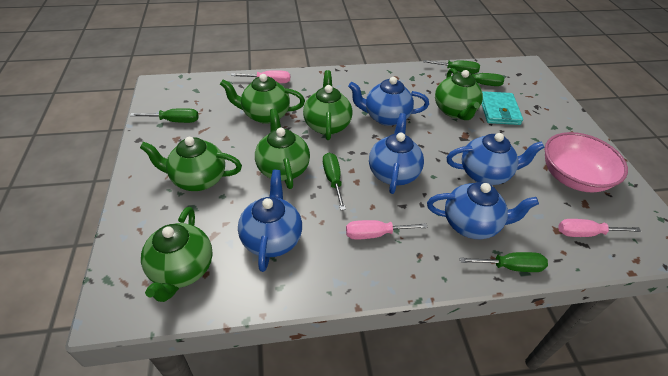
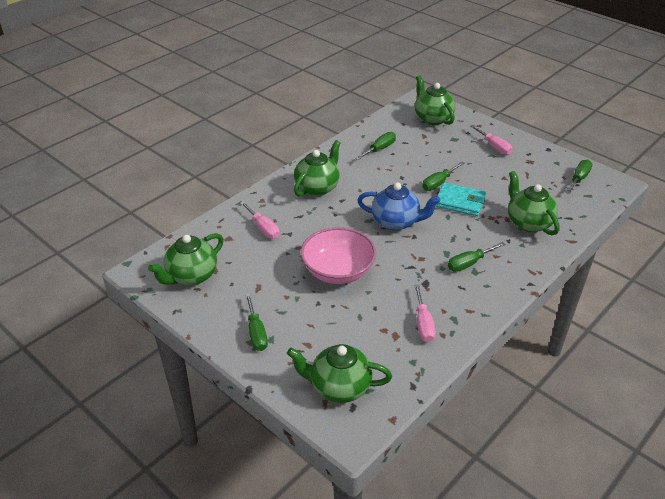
blue teapot: 5 -> 1
green teapot: 6 -> 5

